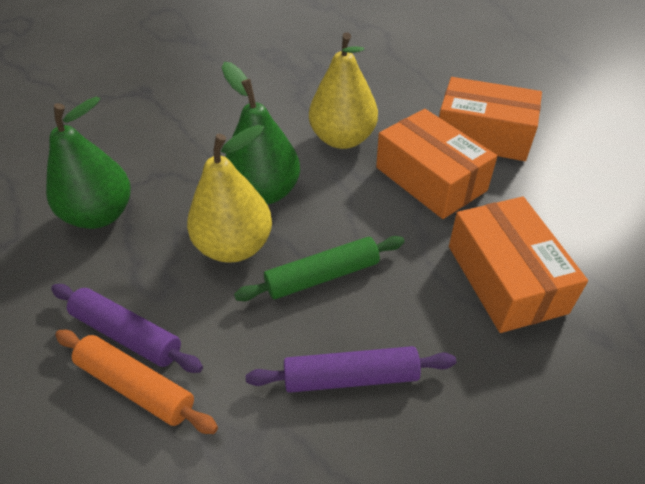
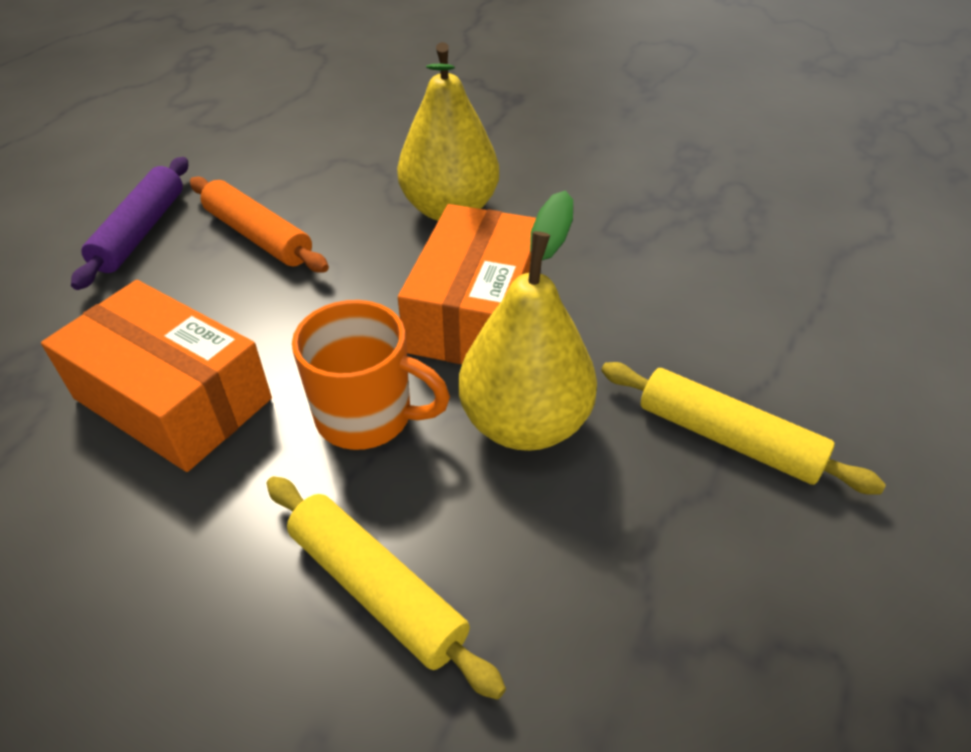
green pear: 2 -> 0
green rolling pin: 1 -> 0
orange box: 3 -> 2
orange mug: 0 -> 1
purple rolling pin: 2 -> 1
yellow rolling pin: 0 -> 2

